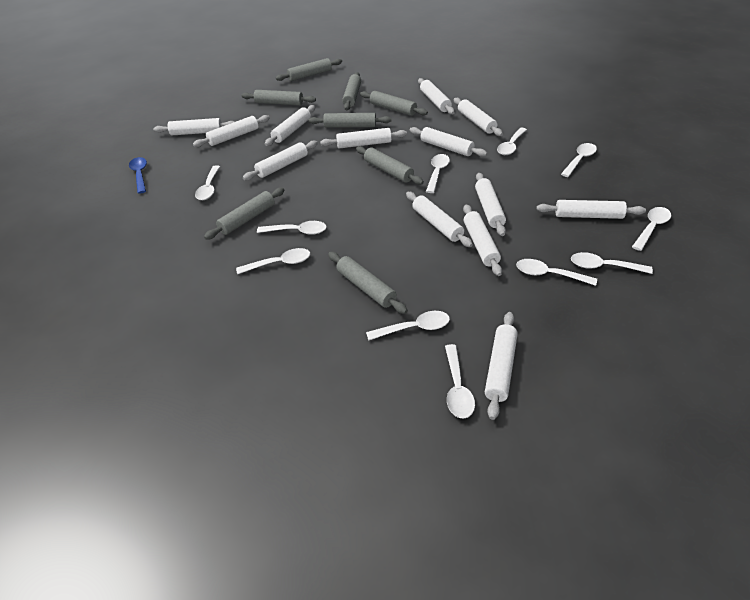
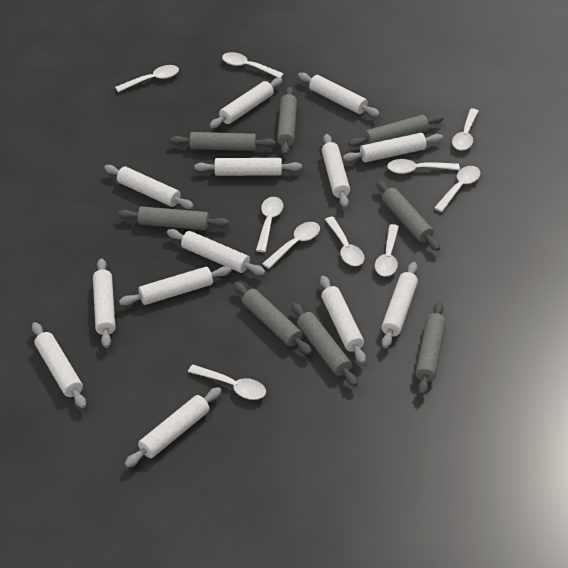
blue spoon: 1 -> 0
white spoon: 11 -> 10

